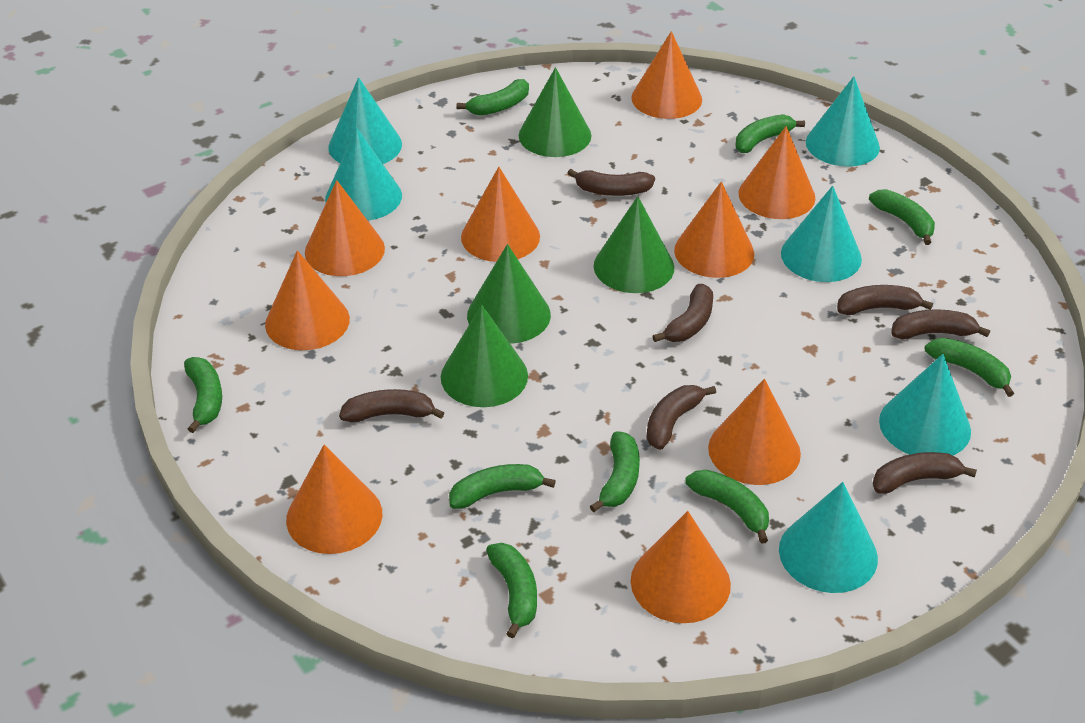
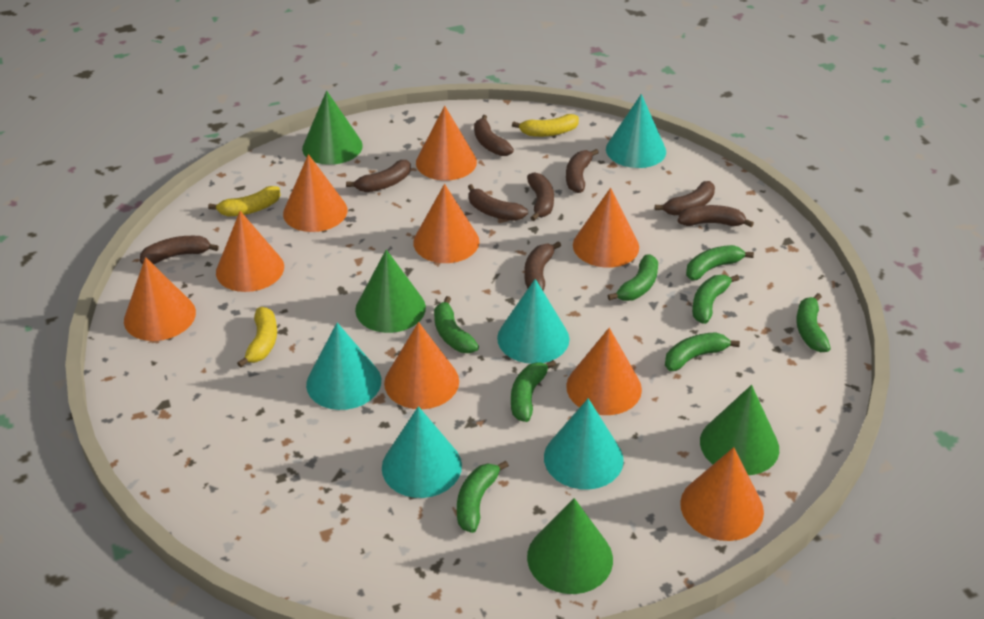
brown banana: 7 -> 9
green banana: 9 -> 8
turquoise cone: 6 -> 5
yellow banana: 0 -> 3

